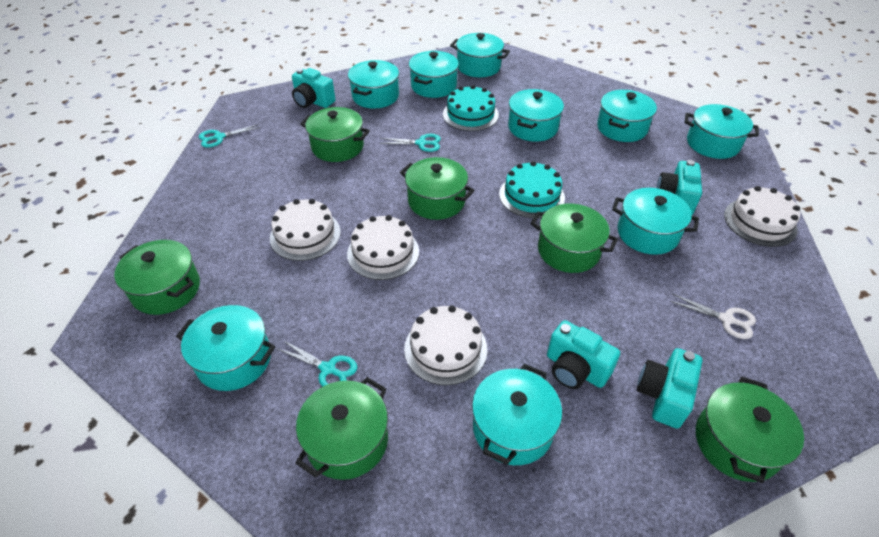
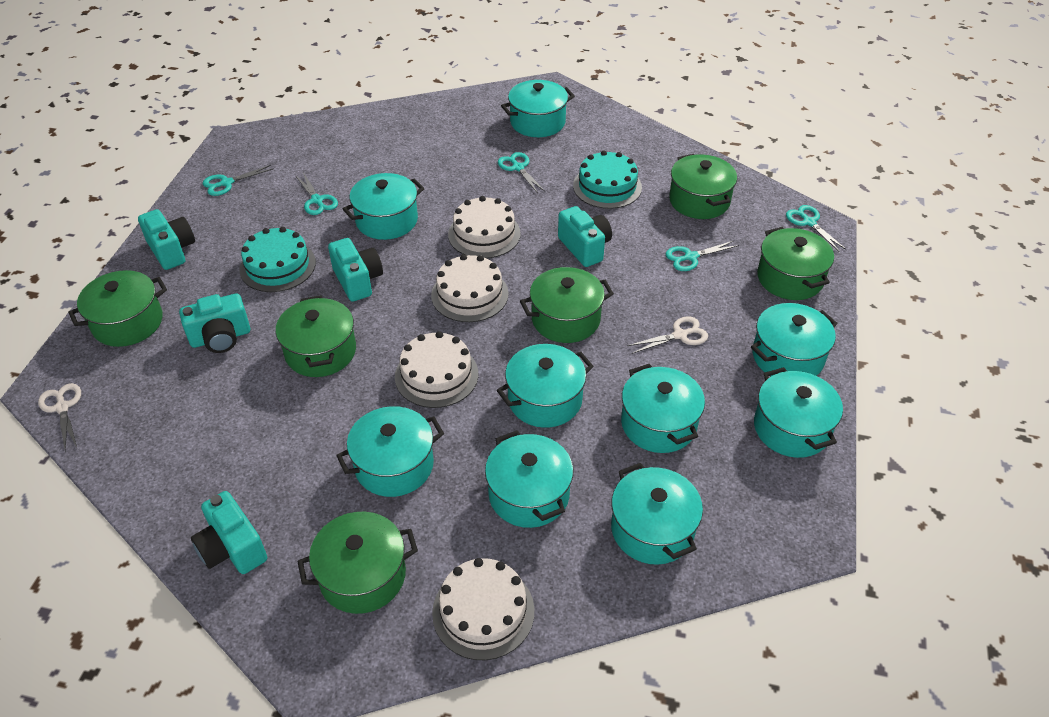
turquoise camera: 4 -> 5
turquoise scissors: 3 -> 5
white scissors: 1 -> 2

